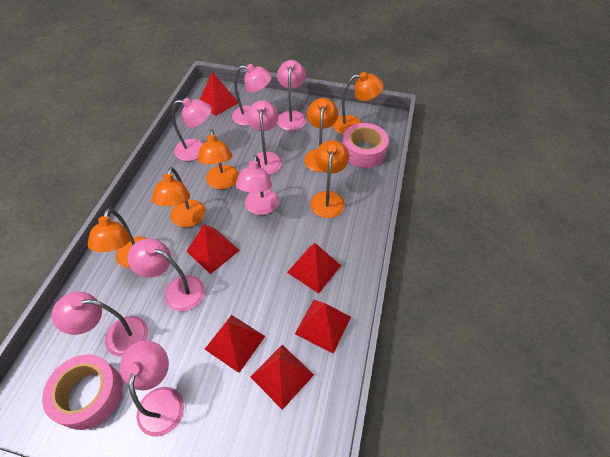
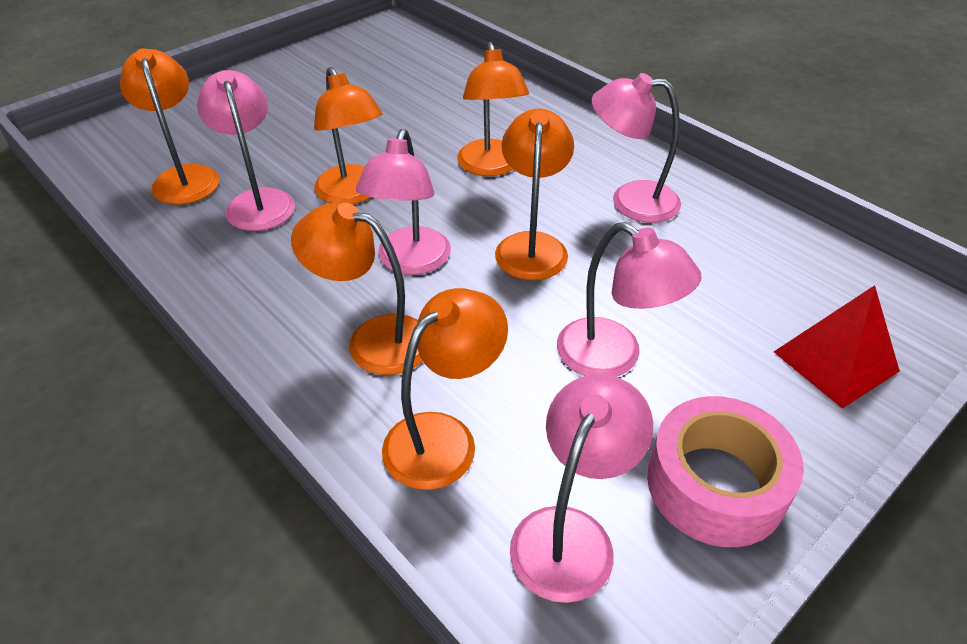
pink lamp: 8 -> 5
pink tape: 2 -> 1
red pyramid: 6 -> 1

